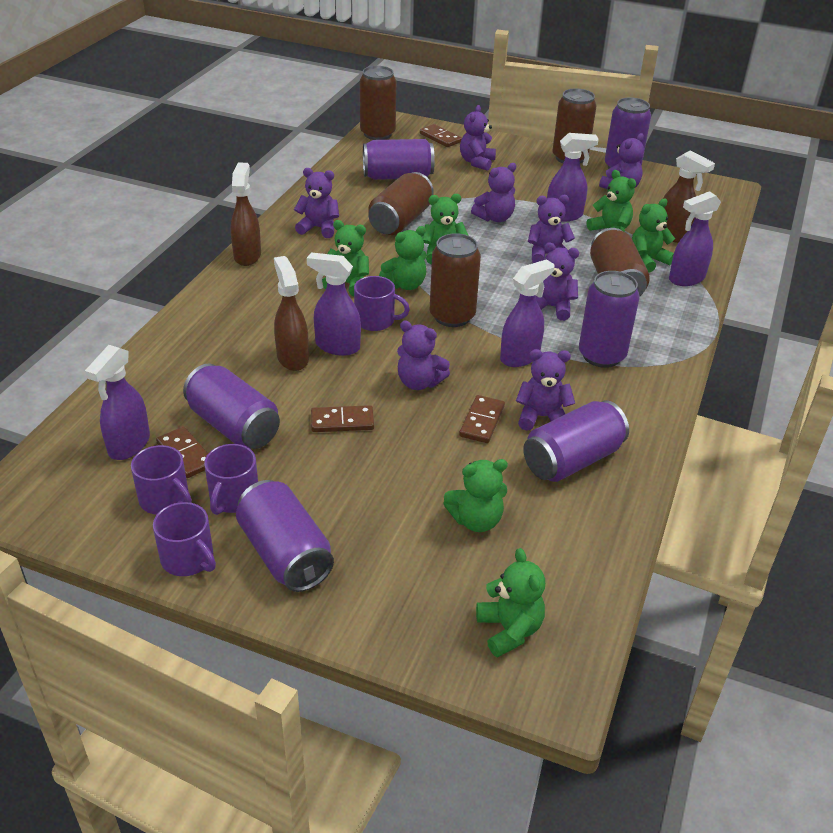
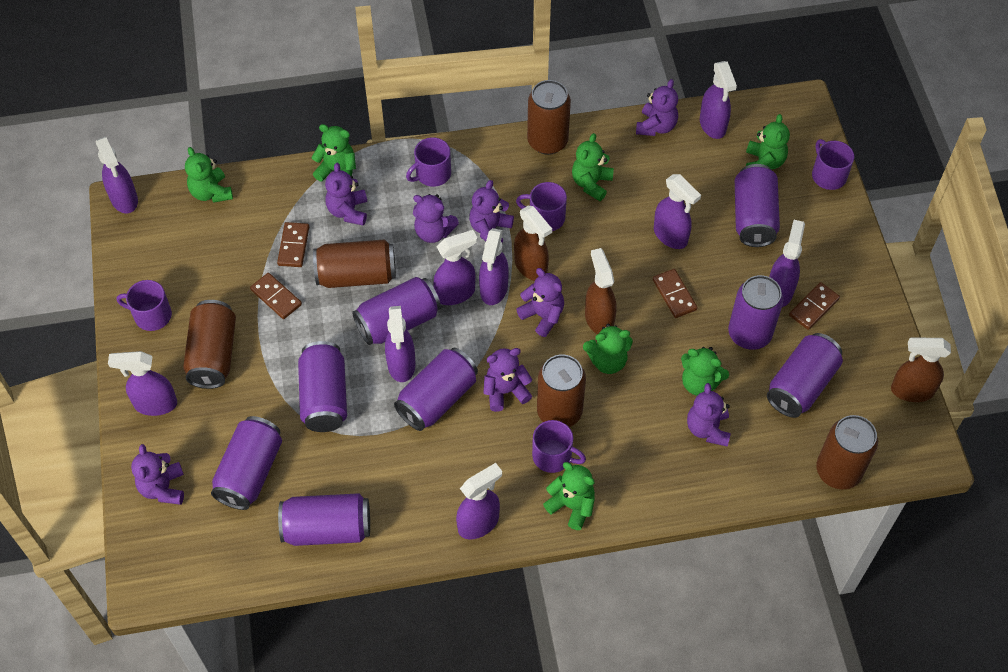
purple can: 6 -> 8
purple mug: 4 -> 5
purple spray bottle: 5 -> 9

